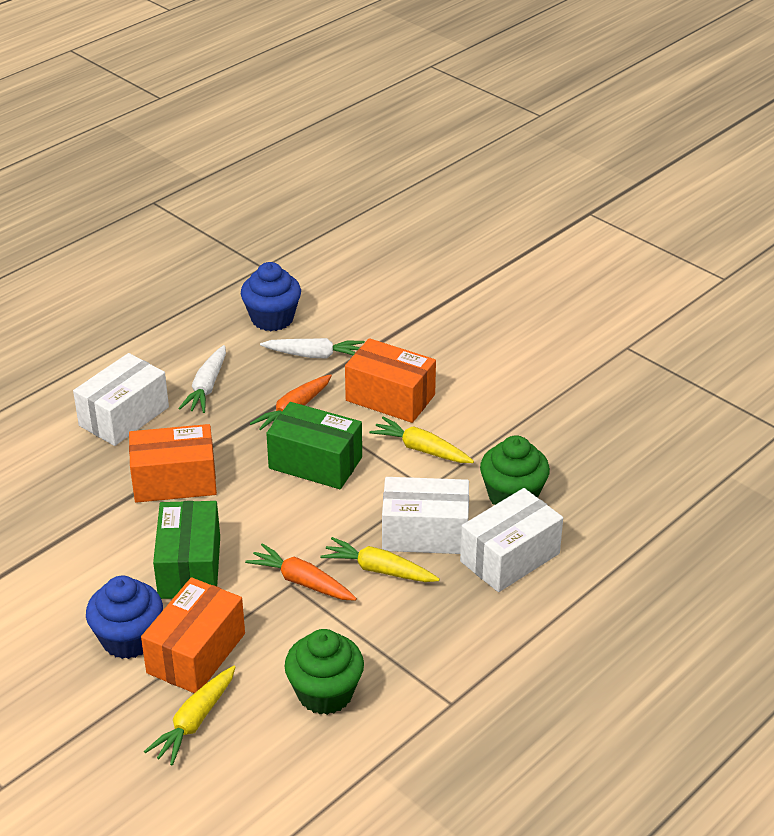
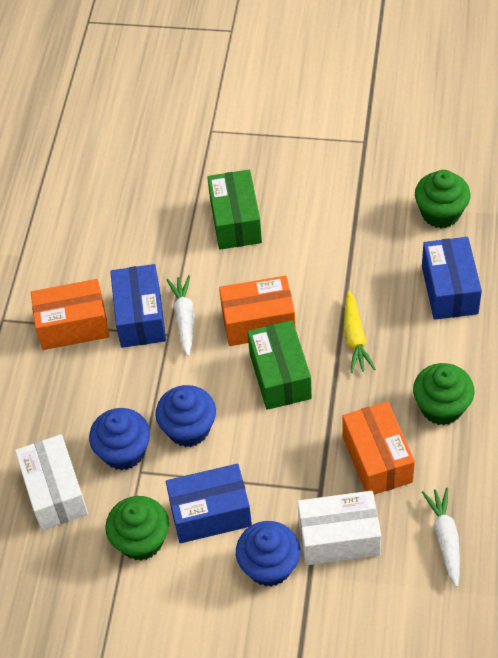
blue box: 0 -> 3
blue cupcake: 2 -> 3
green cupcake: 2 -> 3
orange carrot: 2 -> 0
white box: 3 -> 2
yellow carrot: 3 -> 1

